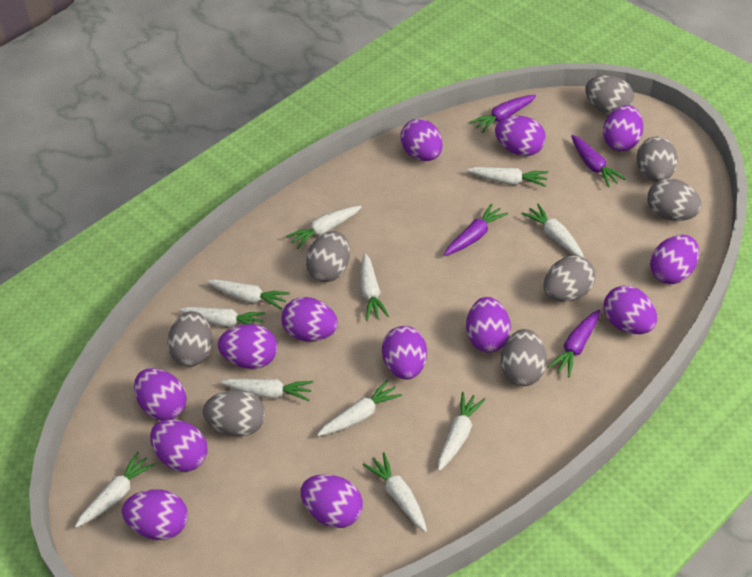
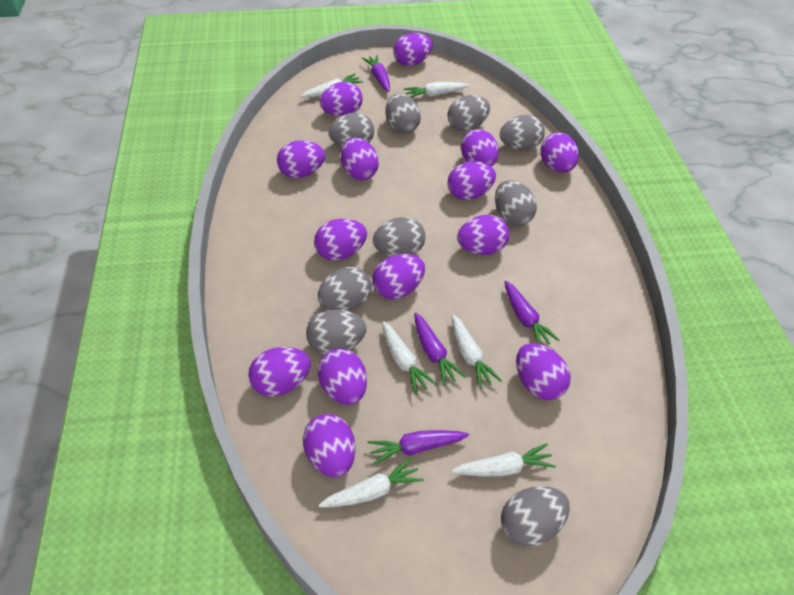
grey egg: 8 -> 9
purple egg: 13 -> 14
white carrot: 11 -> 6

